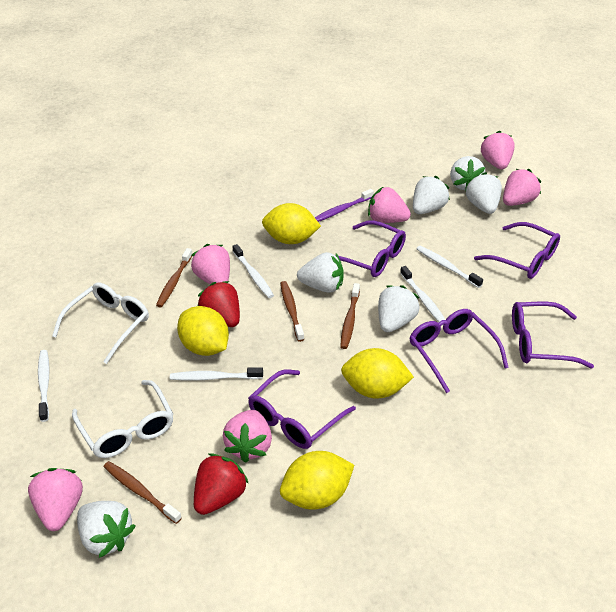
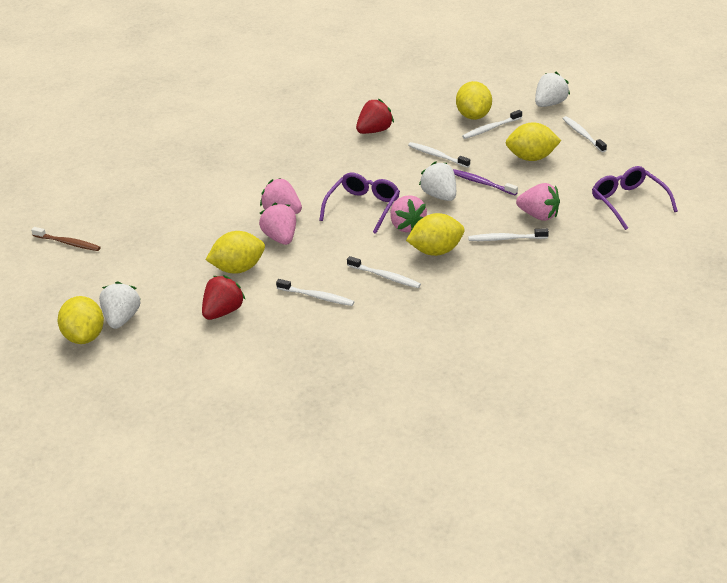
brown toothbrush: 4 -> 1
pink strawberry: 6 -> 4
purple glasses: 5 -> 2
white glasses: 2 -> 0
white strawberry: 6 -> 3
white toothbrush: 5 -> 6
yellow lemon: 4 -> 5

